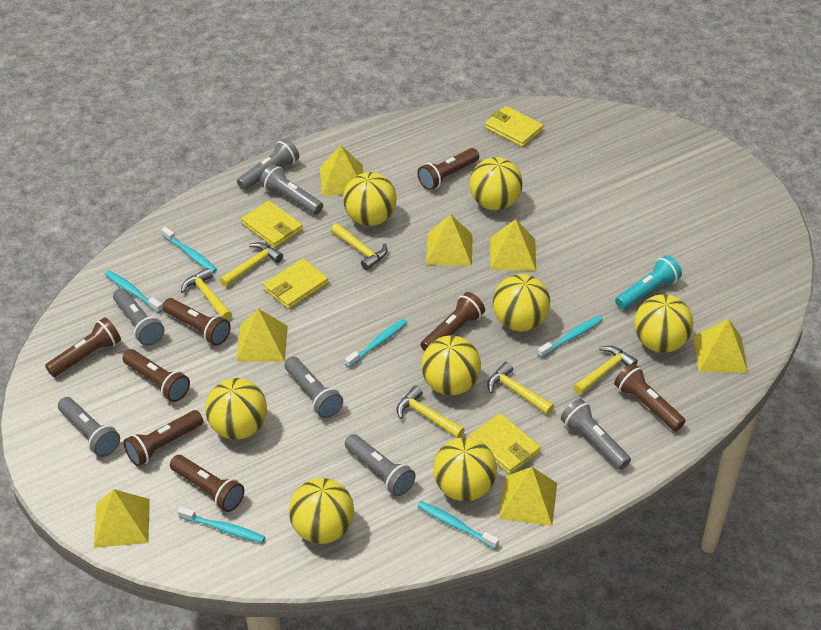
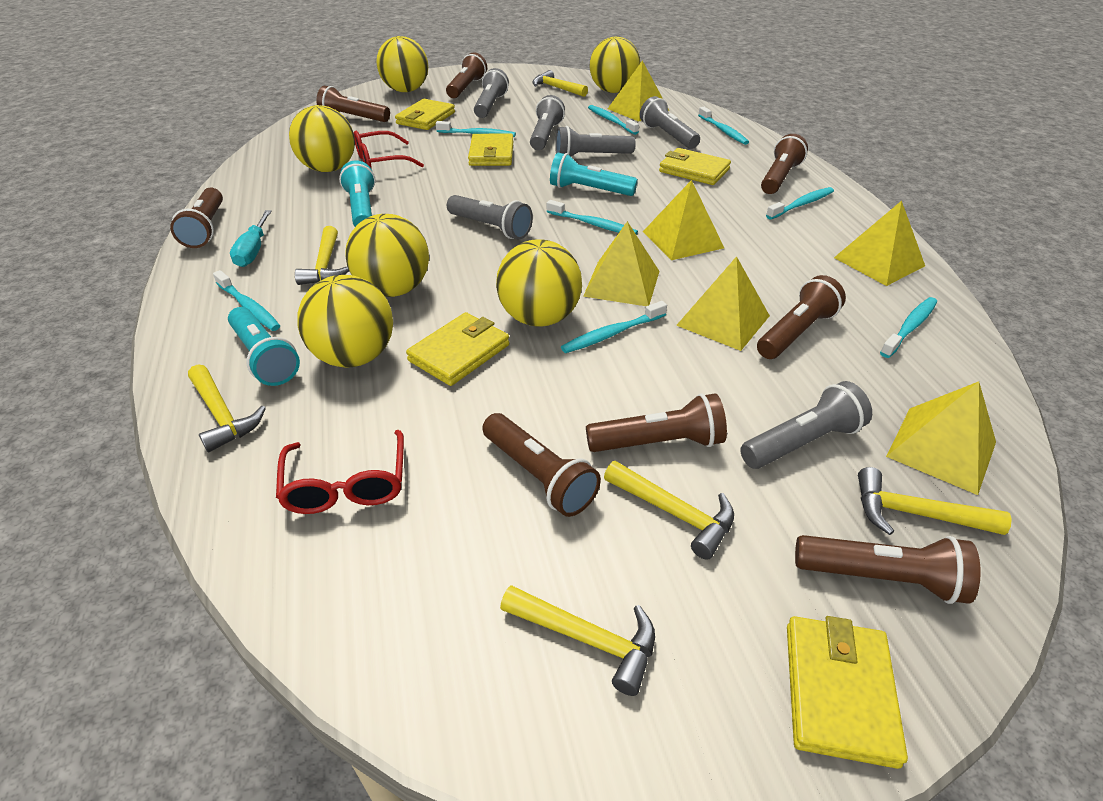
grey flashlight: 7 -> 6
red glasses: 0 -> 2
turquoise flashlight: 1 -> 3
turquoise screwdriver: 0 -> 1
turquoise toothbrush: 6 -> 8
yellow ball: 8 -> 6
yellow pyramid: 7 -> 6
yellow wallet: 4 -> 5

